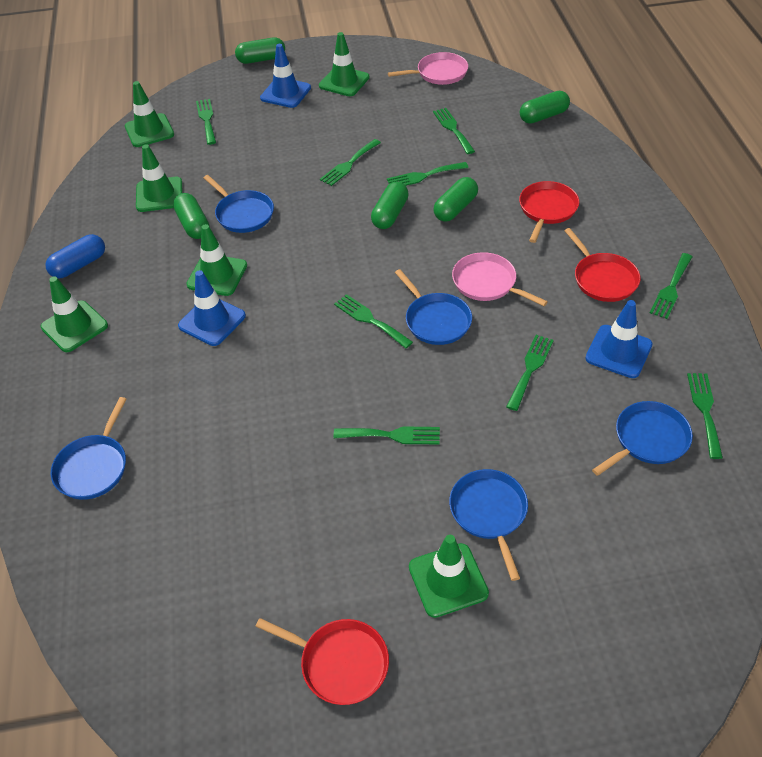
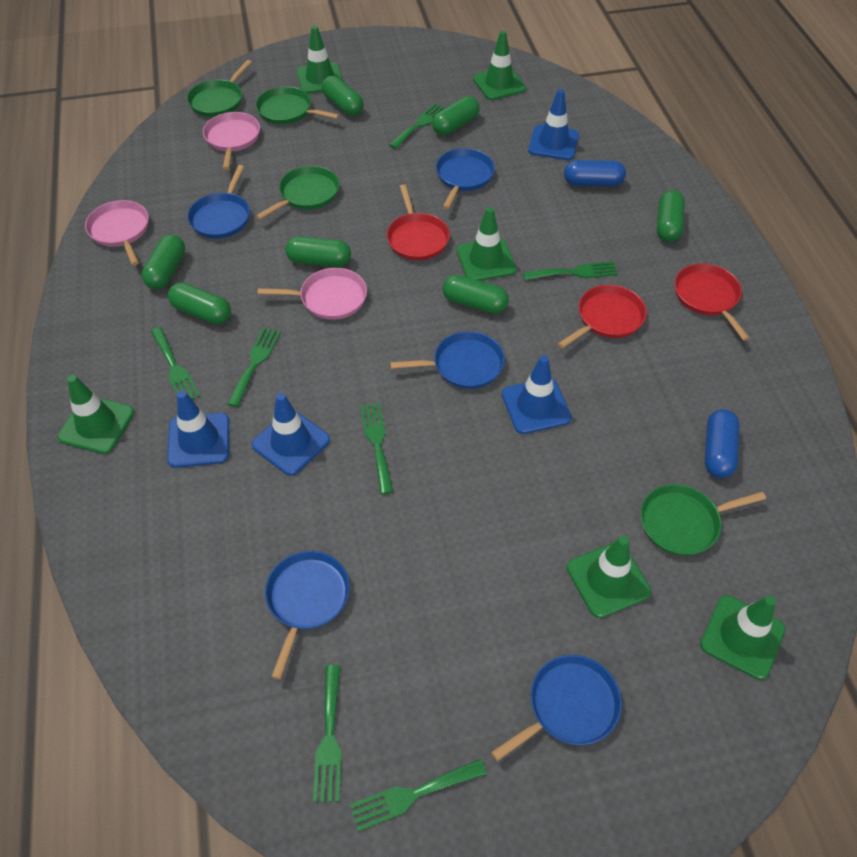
blue capsule: 1 -> 2
blue traffic cone: 3 -> 4
green capsule: 5 -> 7
green fork: 9 -> 7
green pan: 0 -> 4
pink pan: 2 -> 3

